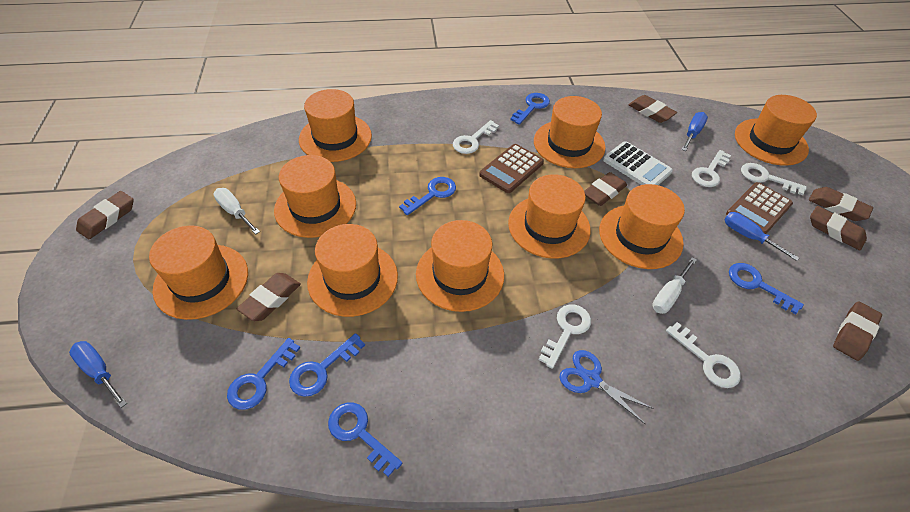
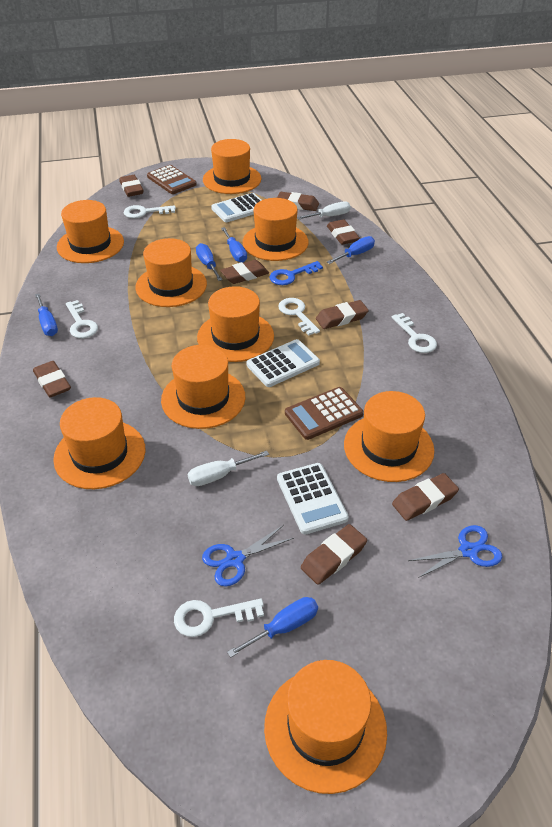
blue key: 6 -> 1
blue scissors: 1 -> 2
blue screwdriver: 3 -> 5
brown eraser: 7 -> 8
white calculator: 1 -> 3

